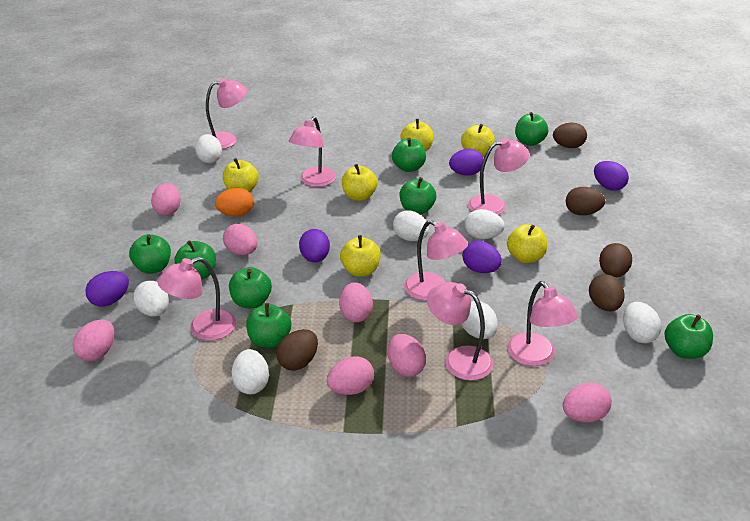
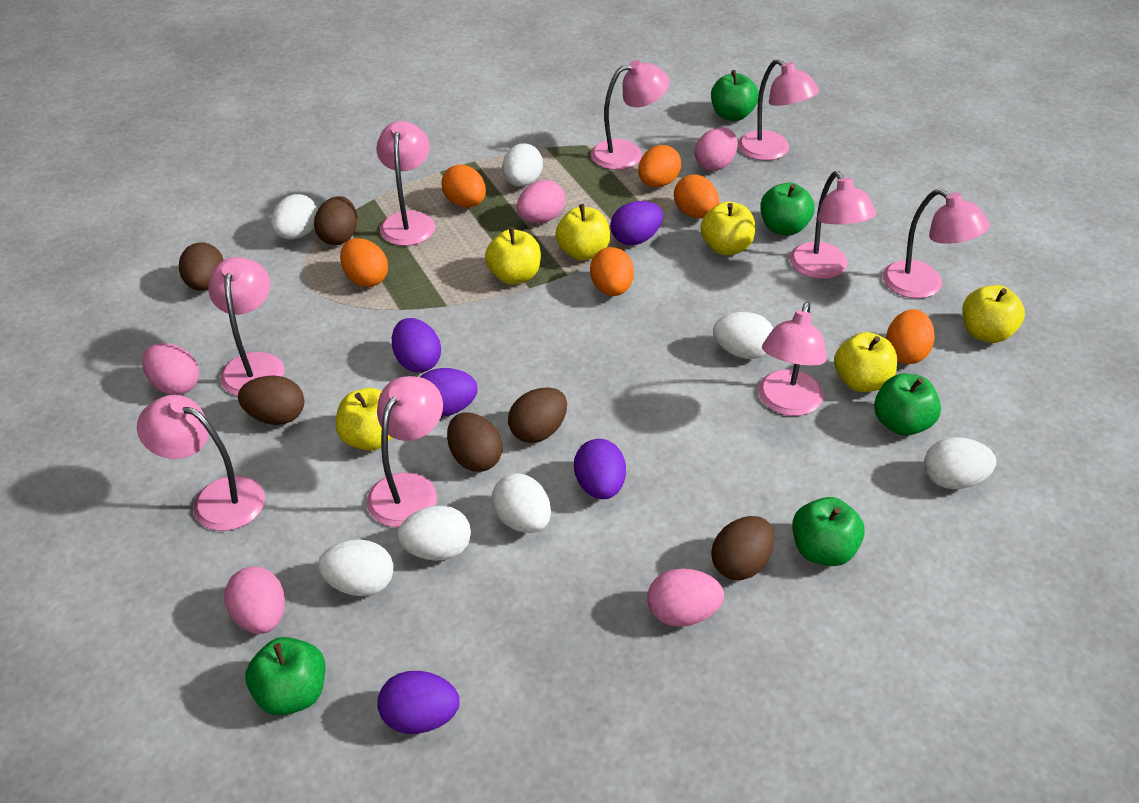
brown egg: 5 -> 6
green apple: 8 -> 5
orange egg: 1 -> 6
pink egg: 7 -> 5
pink lamp: 7 -> 9

